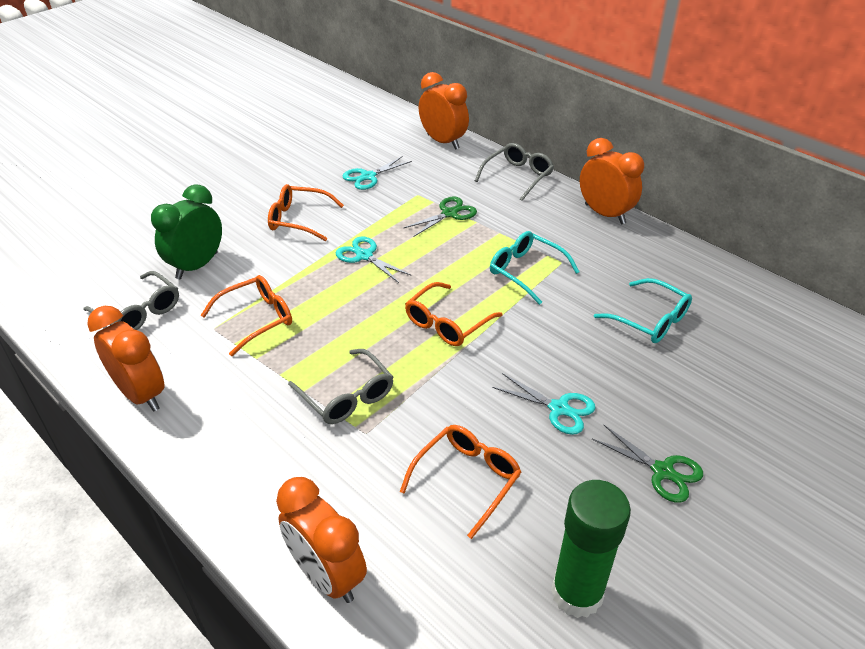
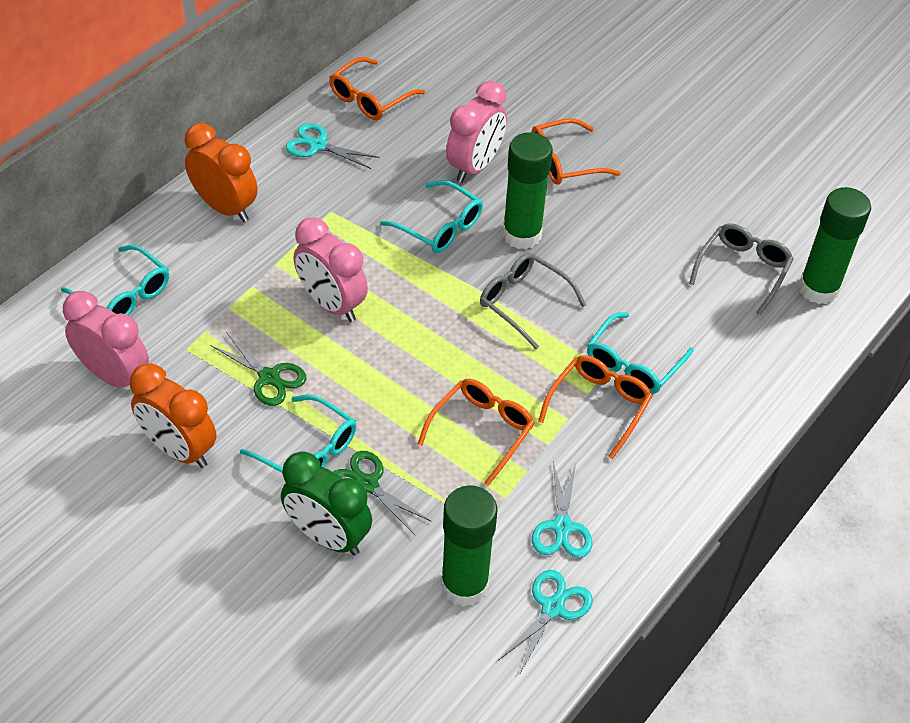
green glue stick: 1 -> 3
grey glasses: 3 -> 2
orange clock: 4 -> 2
pink clock: 0 -> 3
turquoise glasses: 2 -> 4

